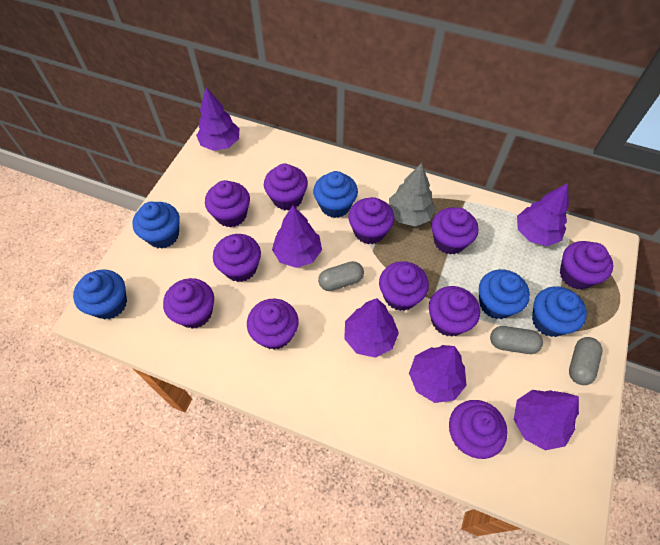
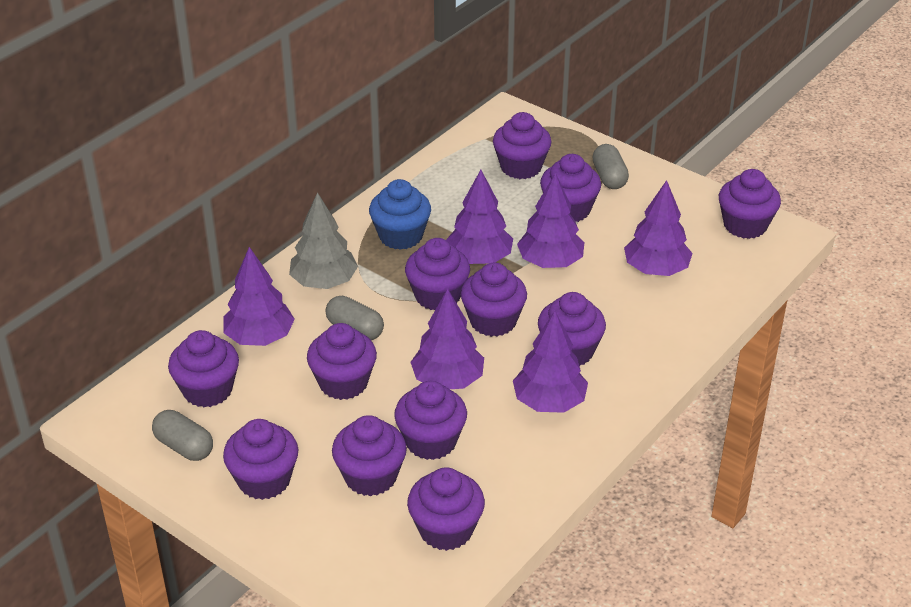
blue cupcake: 5 -> 1
purple cupcake: 11 -> 12

